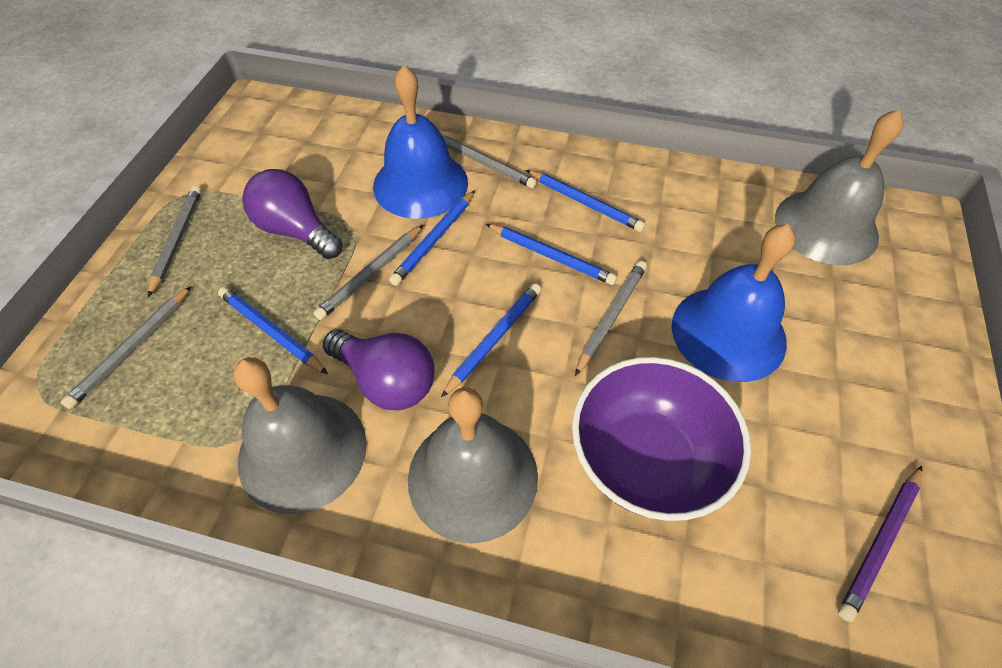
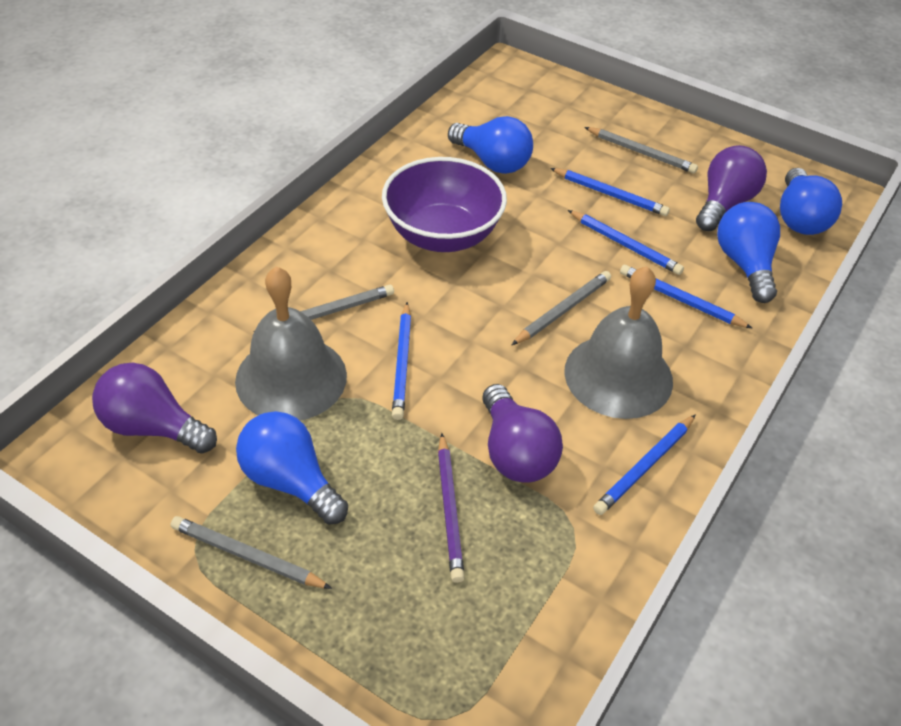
blue bell: 2 -> 0
blue light bulb: 0 -> 4
grey bell: 3 -> 2
grey pencil: 5 -> 4
purple light bulb: 2 -> 3

